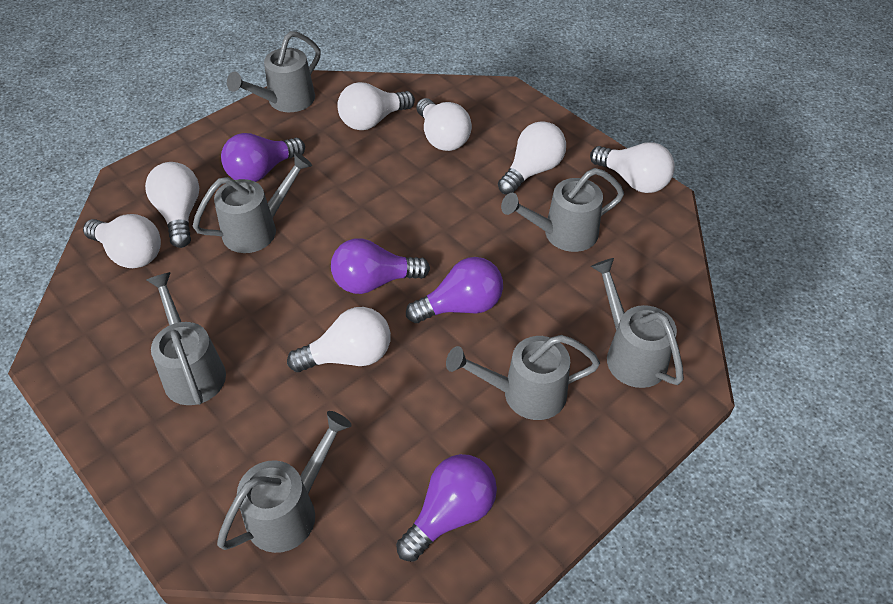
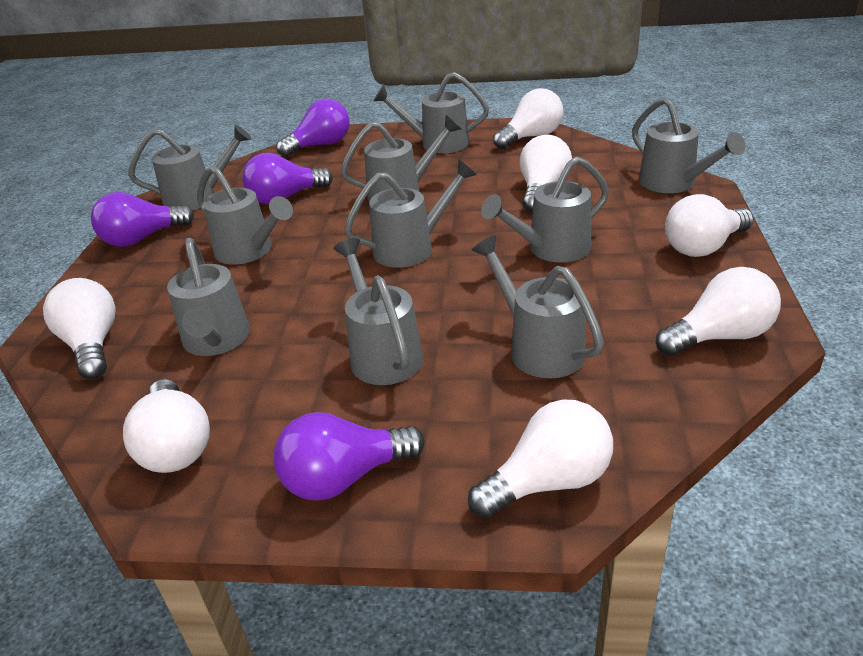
grey watering can: 7 -> 10

